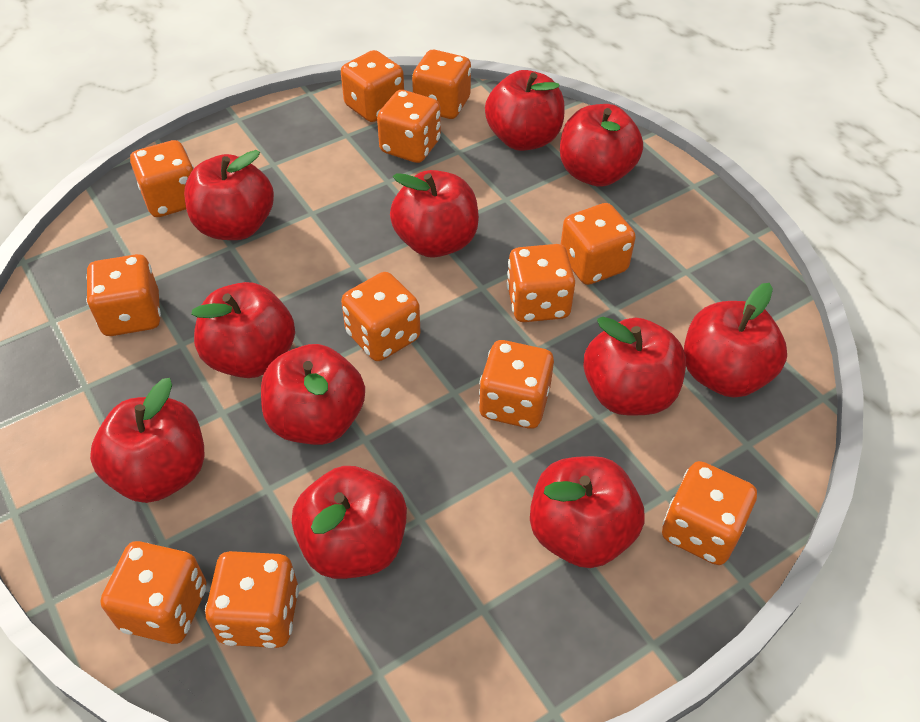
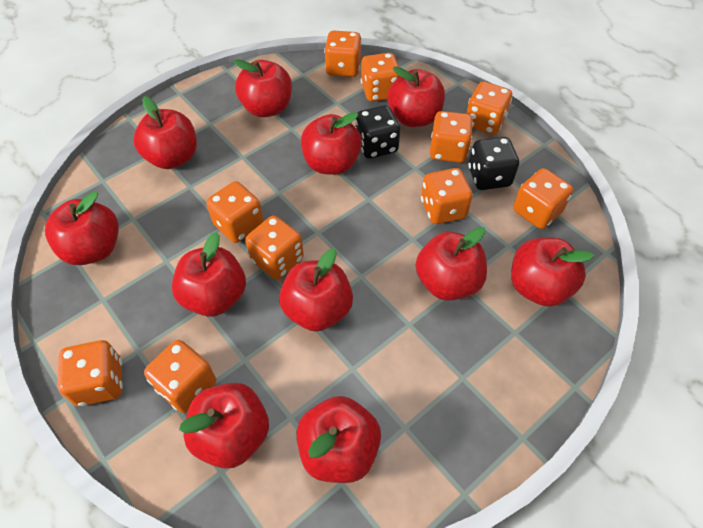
black dice: 0 -> 2
orange dice: 12 -> 10

